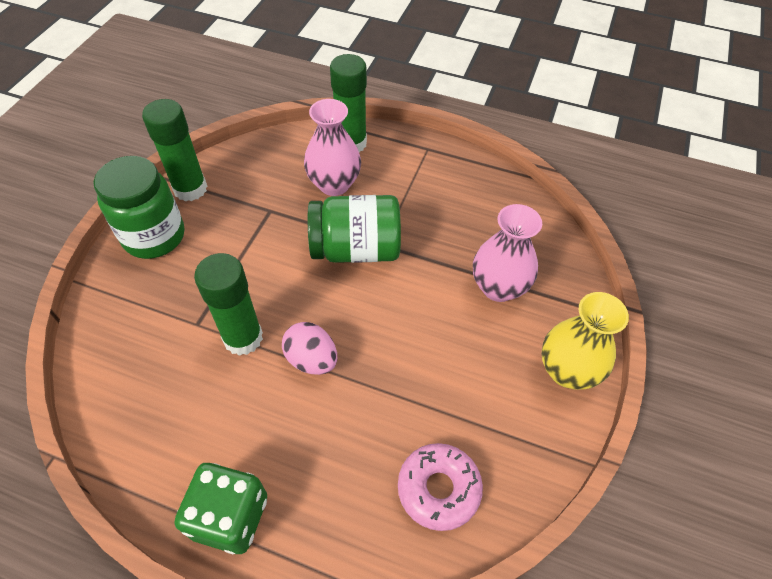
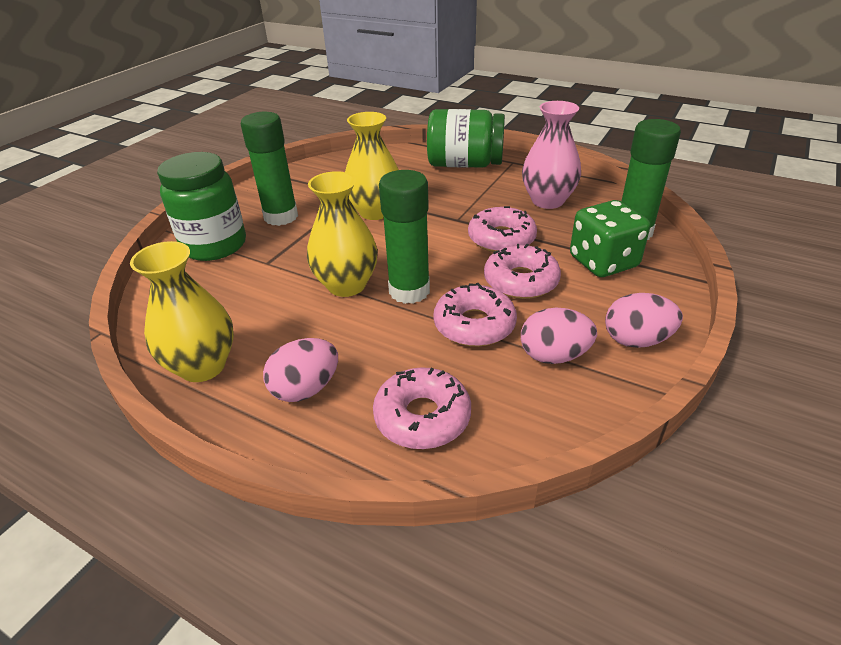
pink donut: 1 -> 4
pink egg: 1 -> 3
pink vase: 2 -> 1
yellow vase: 1 -> 3

